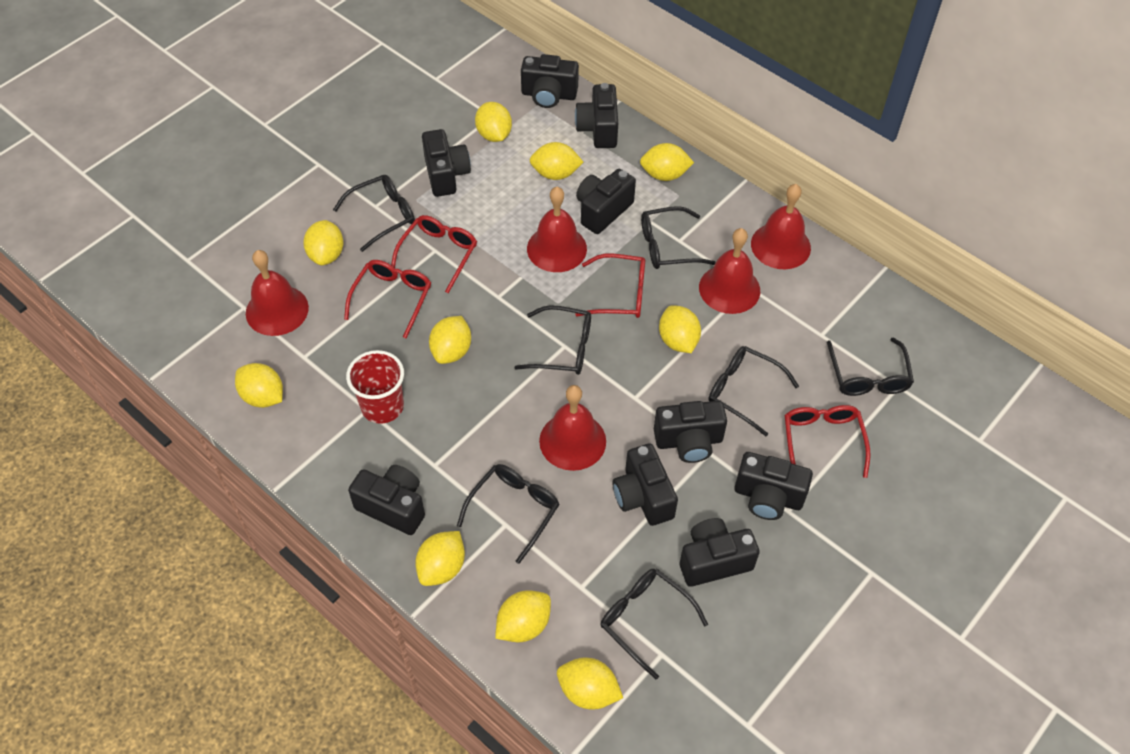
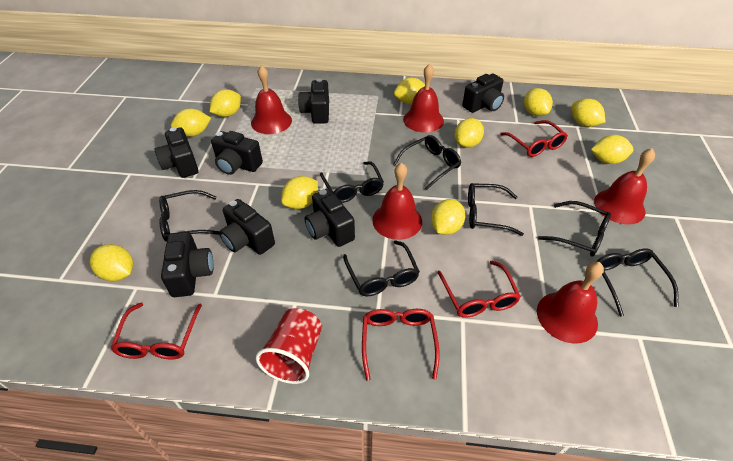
black camera: 9 -> 7

